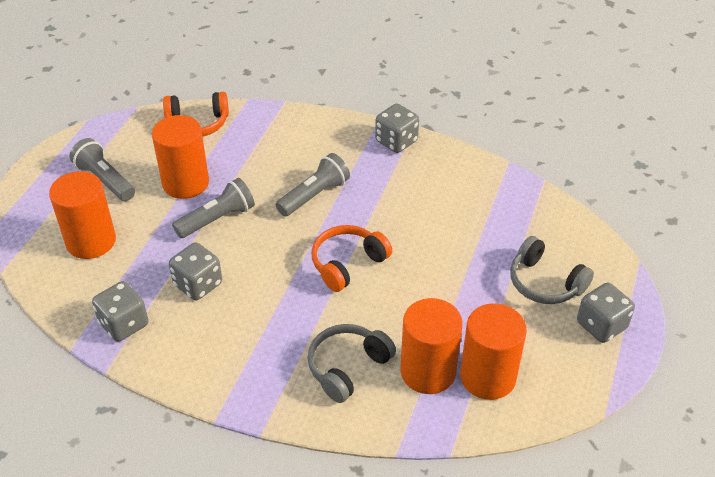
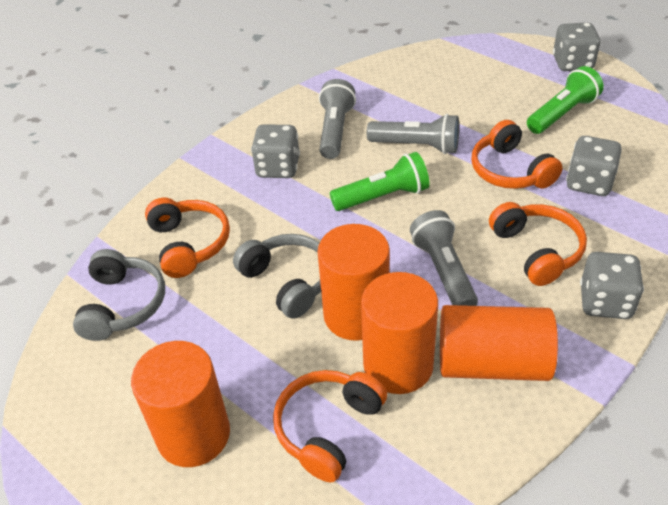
green flashlight: 0 -> 2
orange headphones: 2 -> 4

